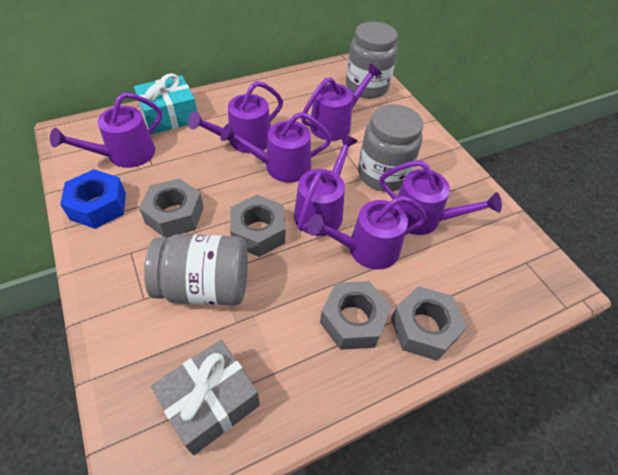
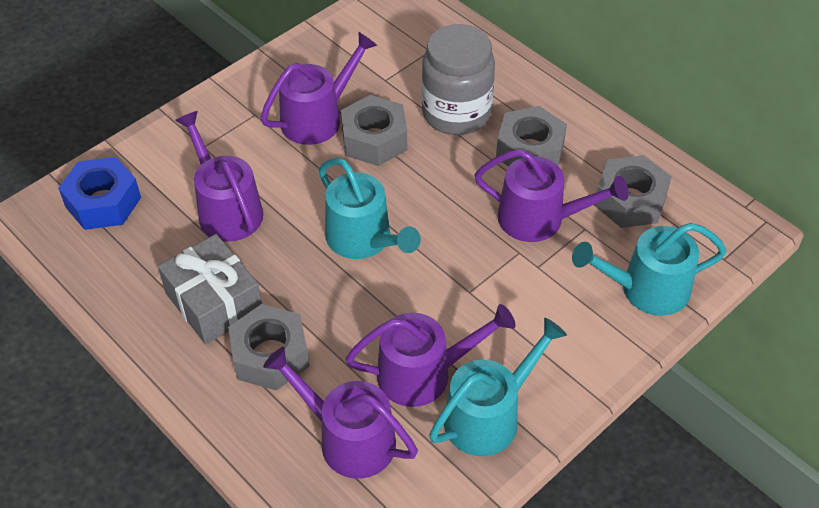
grey jar: 3 -> 1
purple watering can: 7 -> 5
turquoise gift: 1 -> 0
turquoise watering can: 0 -> 3

